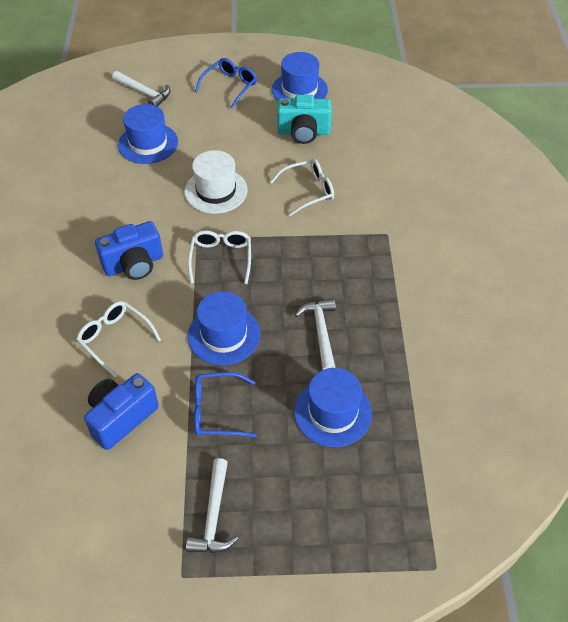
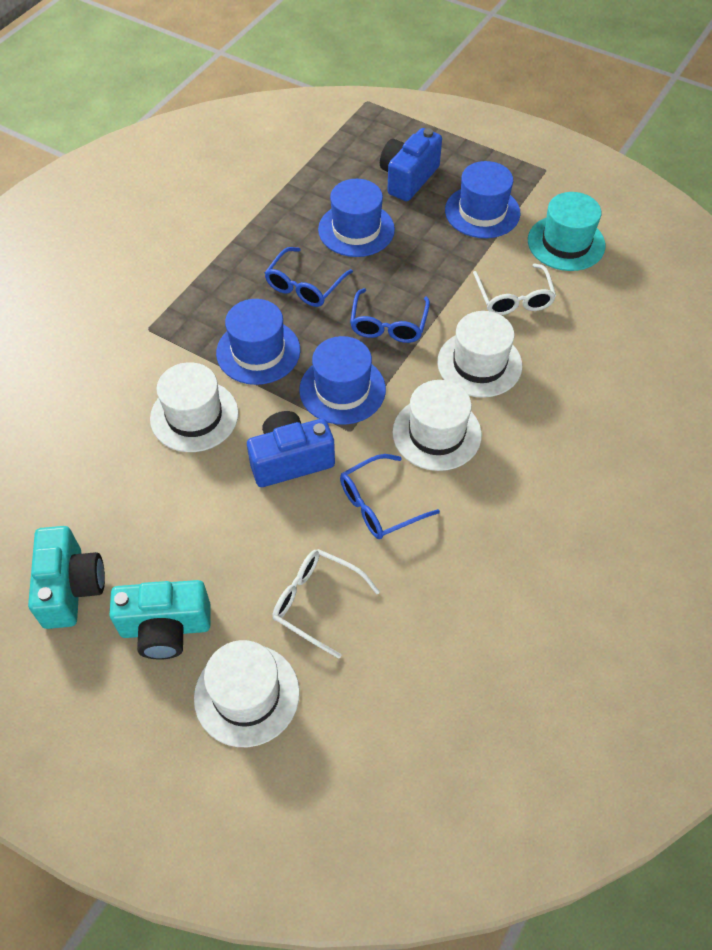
blue glasses: 2 -> 3
turquoise camera: 1 -> 2
turquoise hat: 0 -> 1
white glasses: 3 -> 2
white hammer: 3 -> 0
white hat: 1 -> 4

